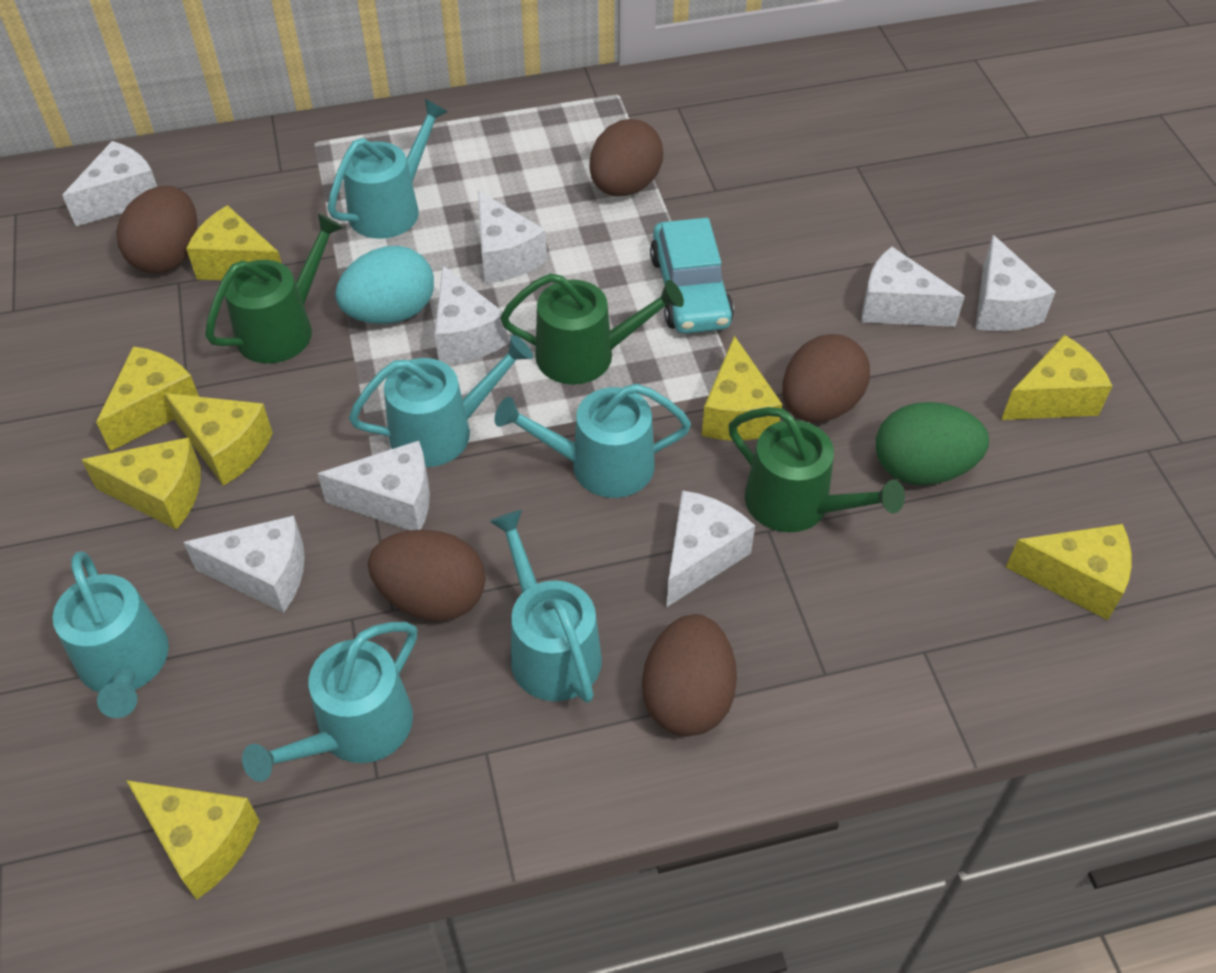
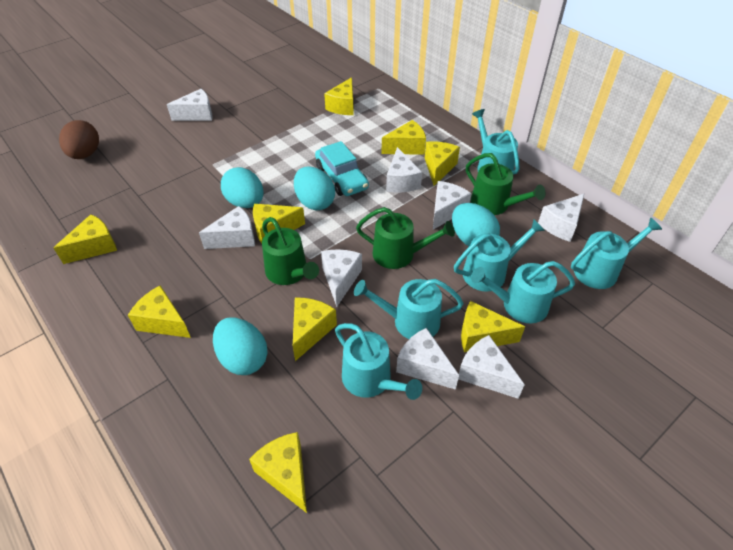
brown egg: 5 -> 1
green egg: 1 -> 0
turquoise egg: 1 -> 4
yellow cheese: 8 -> 9

